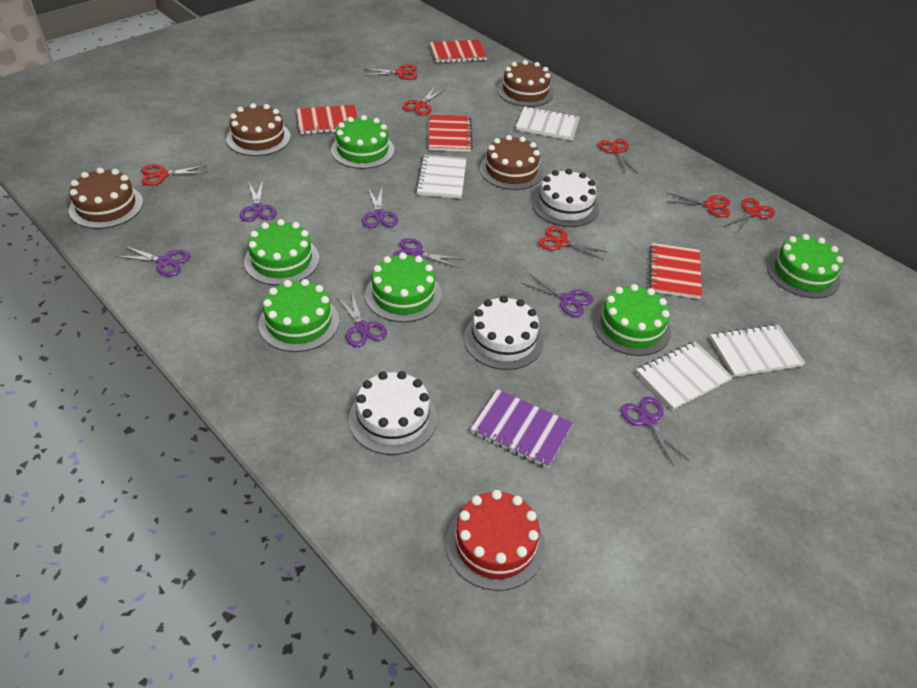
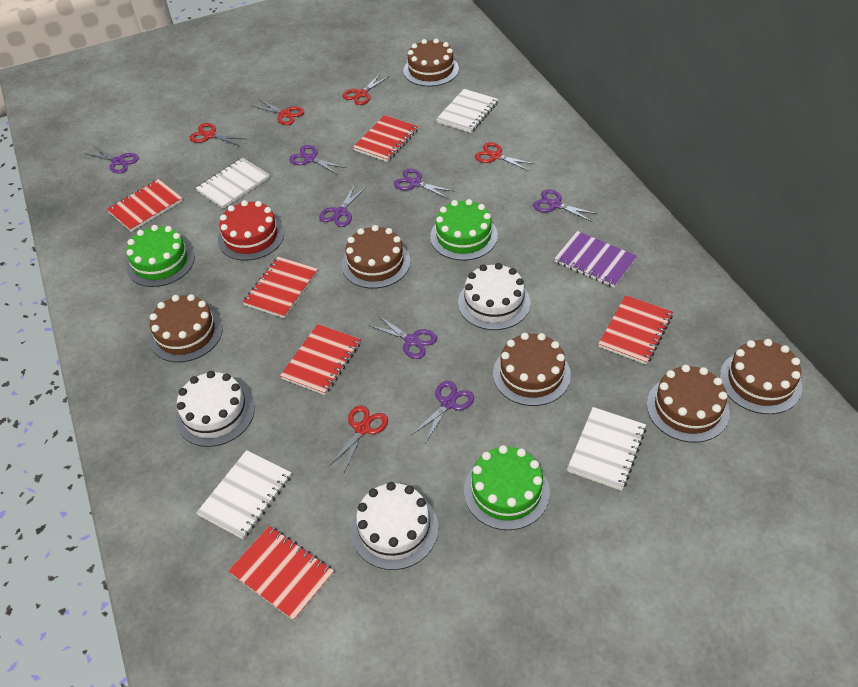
brown cake: 4 -> 6
green cake: 6 -> 3
red notebook: 4 -> 6
red scissors: 7 -> 5

